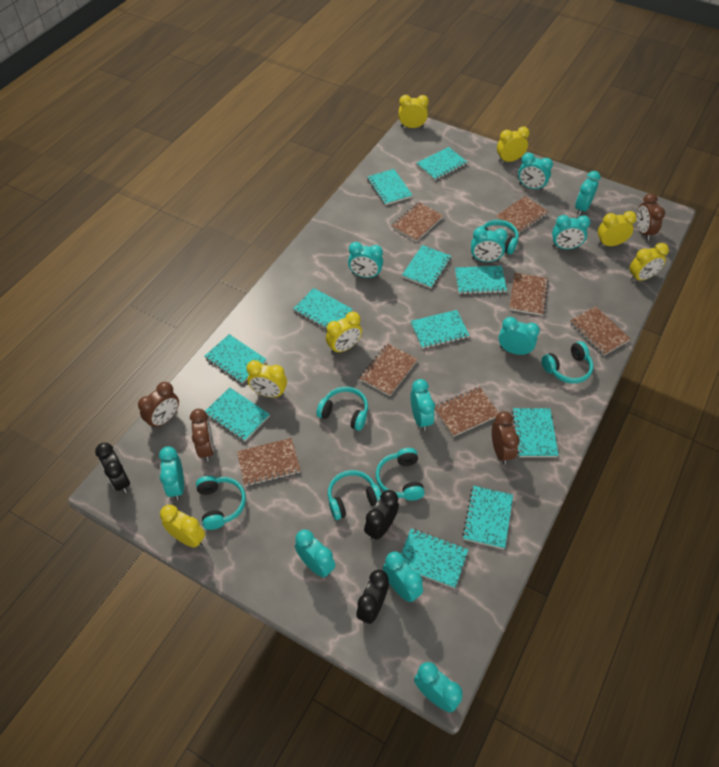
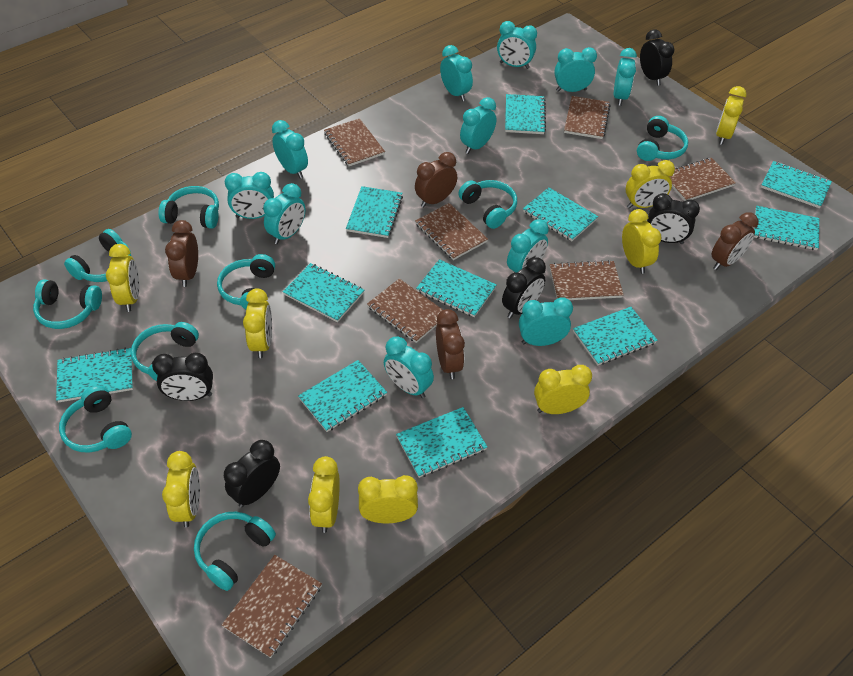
black clock: 3 -> 5
turquoise headphones: 6 -> 9
yellow clock: 7 -> 9

